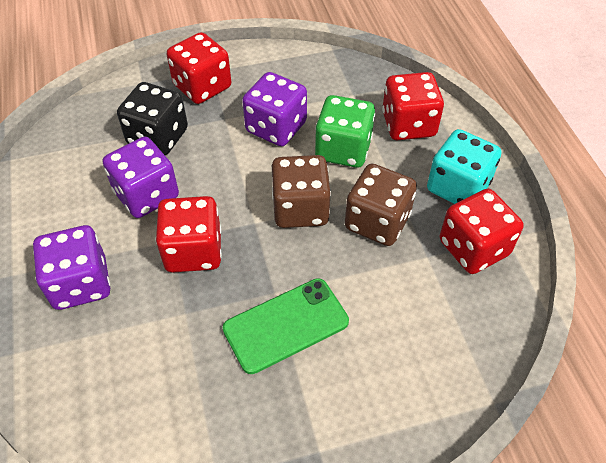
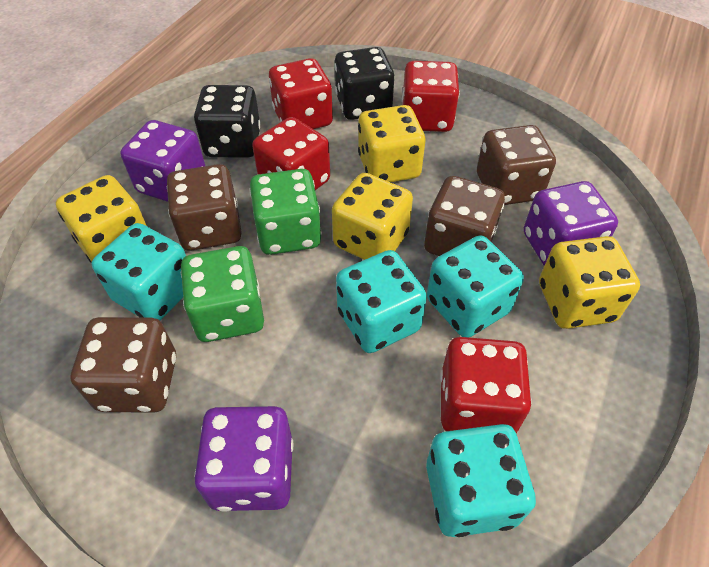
black dice: 1 -> 2
brown dice: 2 -> 4
green dice: 1 -> 2
green phone: 1 -> 0
turquoise dice: 1 -> 4
yellow dice: 0 -> 4

